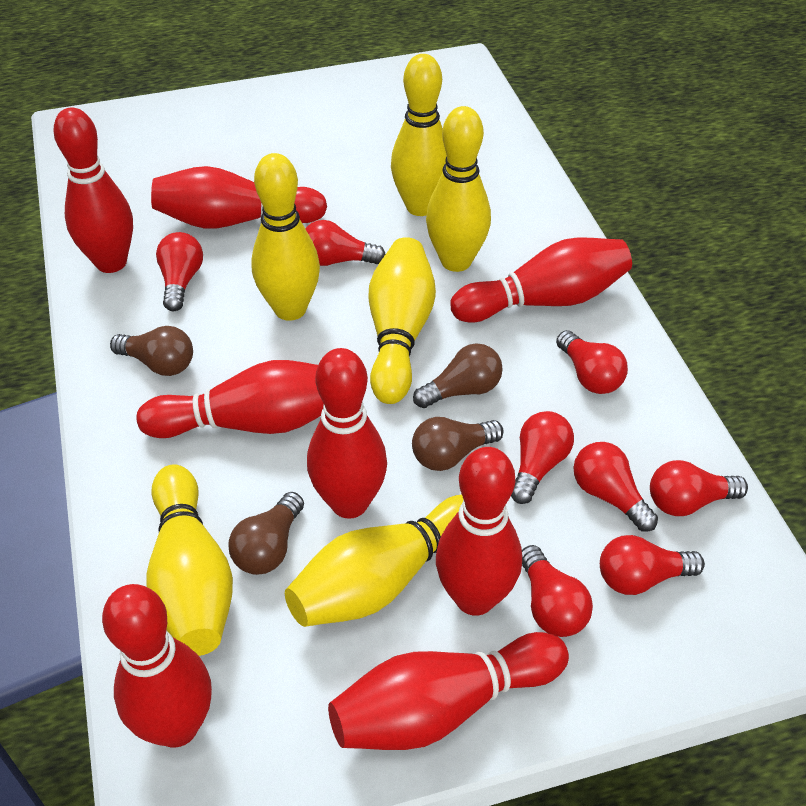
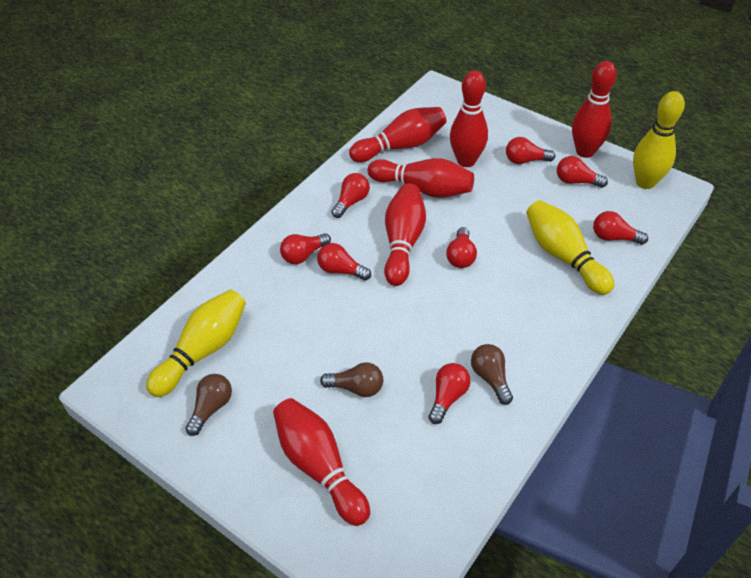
brown light bulb: 4 -> 3
red bowling pin: 8 -> 6
yellow bowling pin: 6 -> 3

